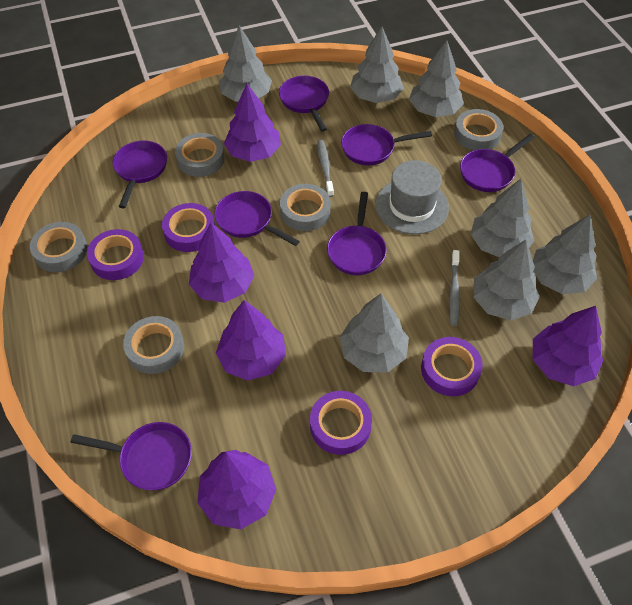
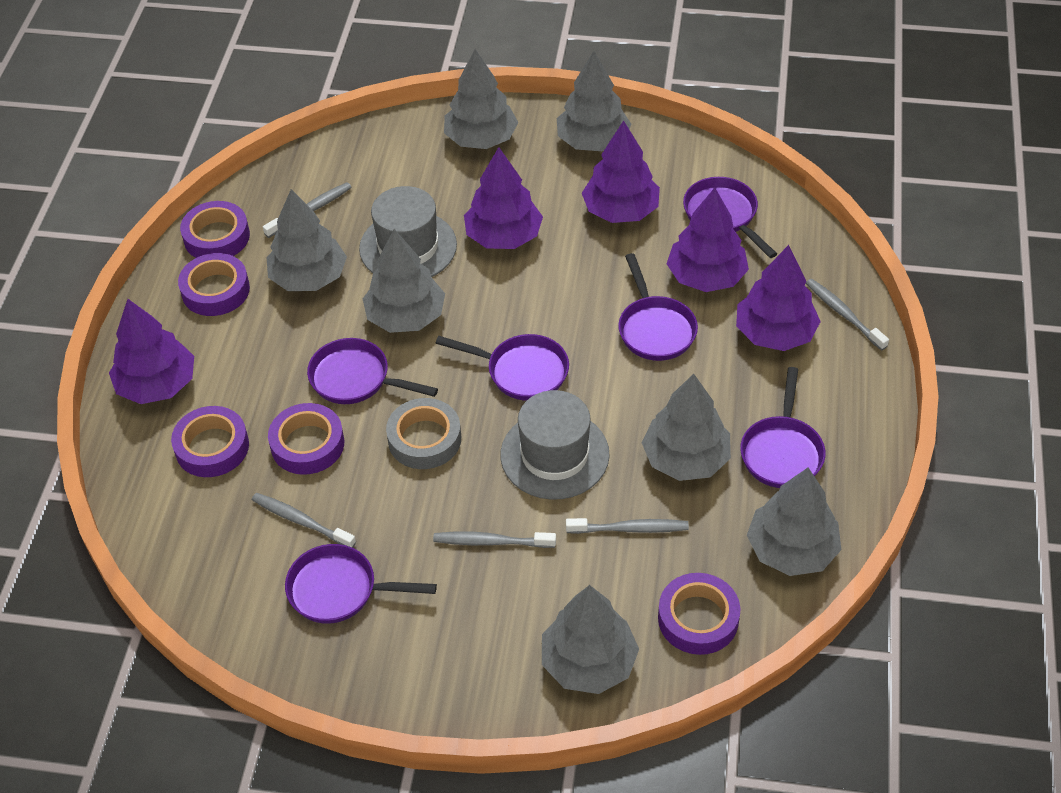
grey hat: 1 -> 2
grey tape: 5 -> 1
grey toothbrush: 2 -> 5
purple pan: 7 -> 6
purple tape: 4 -> 5

